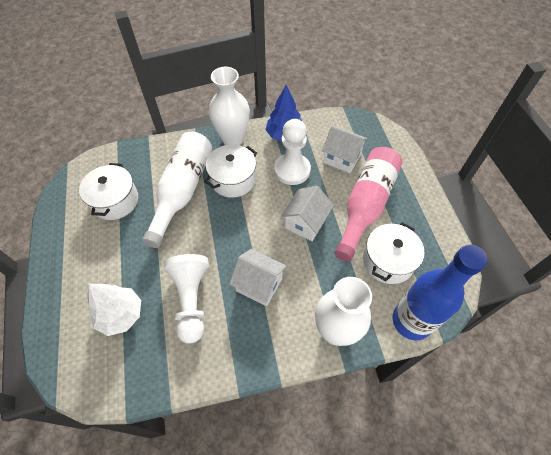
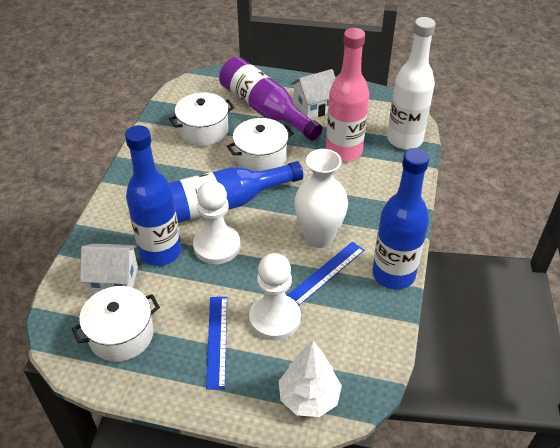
blue bottle: 1 -> 3
blue ruler: 0 -> 2
blue tree: 1 -> 0
purple bottle: 0 -> 1
white house: 3 -> 2
white vase: 2 -> 1

